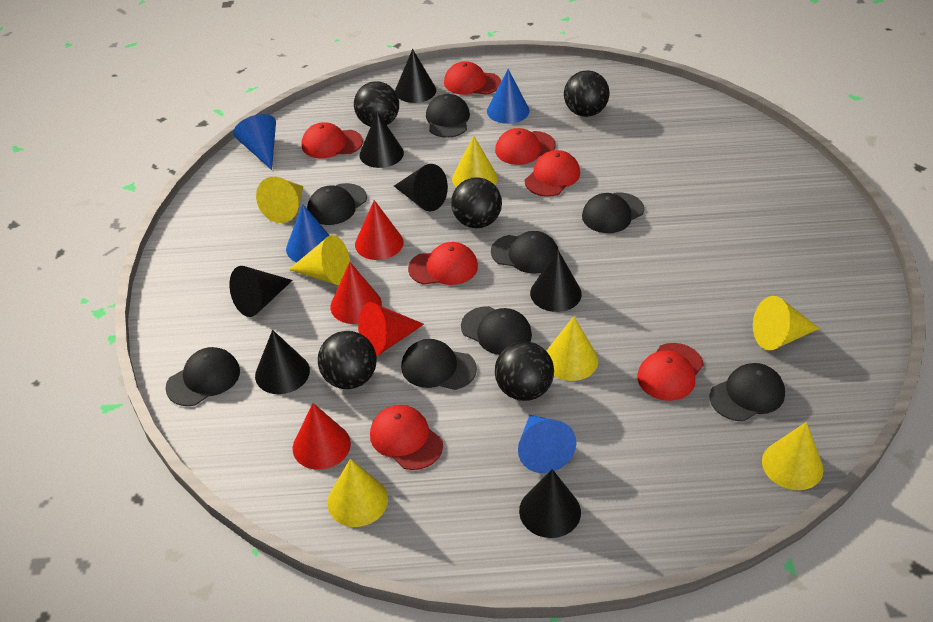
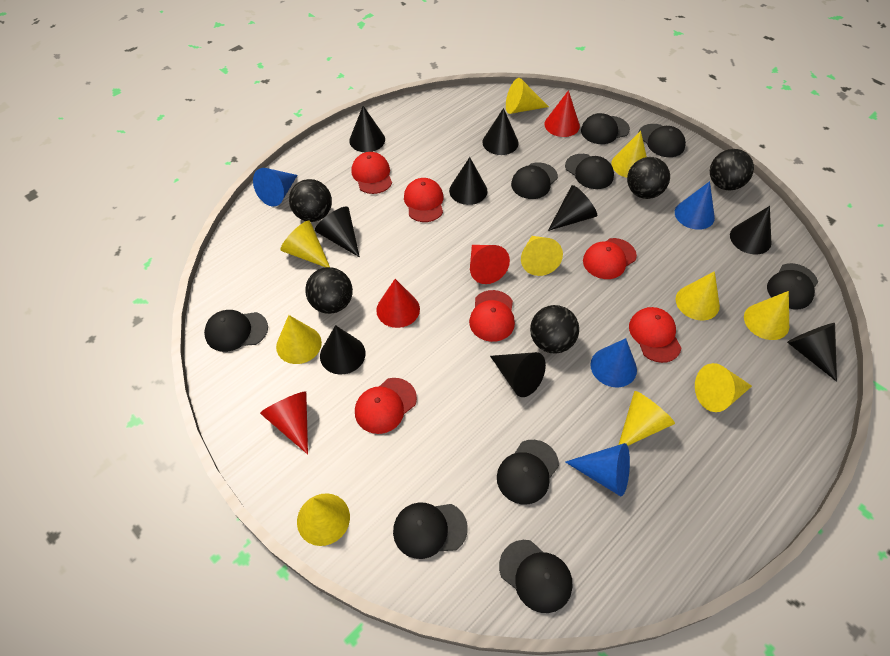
black cap: 8 -> 9
black cone: 7 -> 9
red cap: 7 -> 6
yellow cone: 7 -> 10

